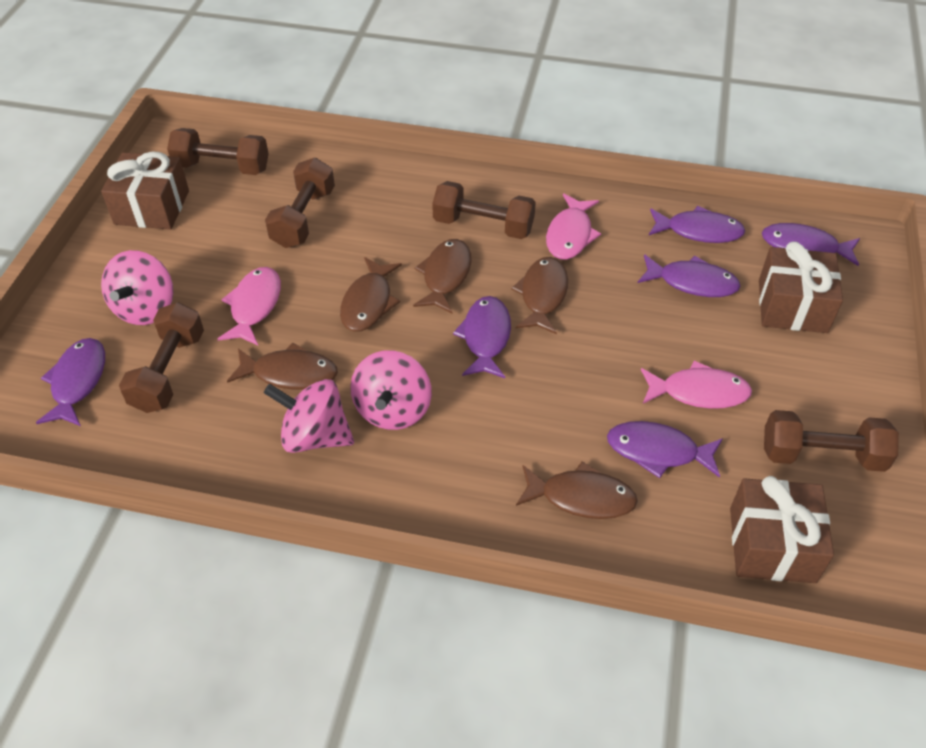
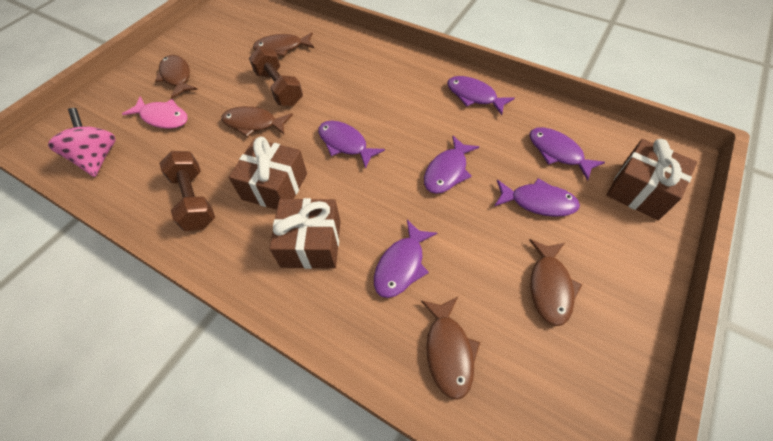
brown dumbbell: 5 -> 2
pink fish: 3 -> 1
pink spinning top: 3 -> 1

